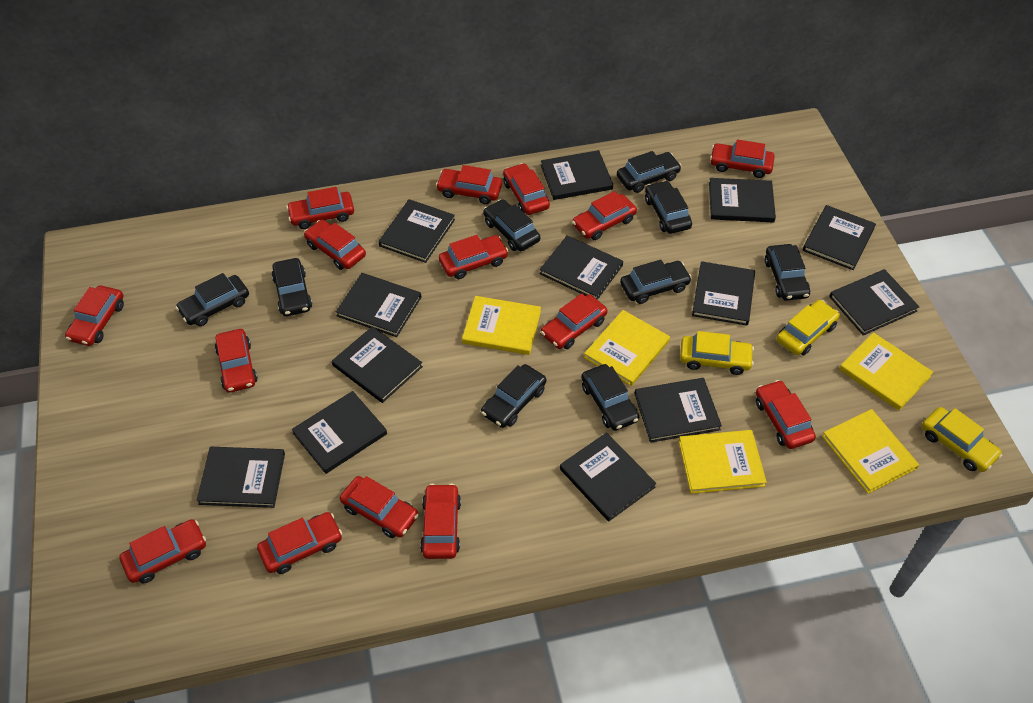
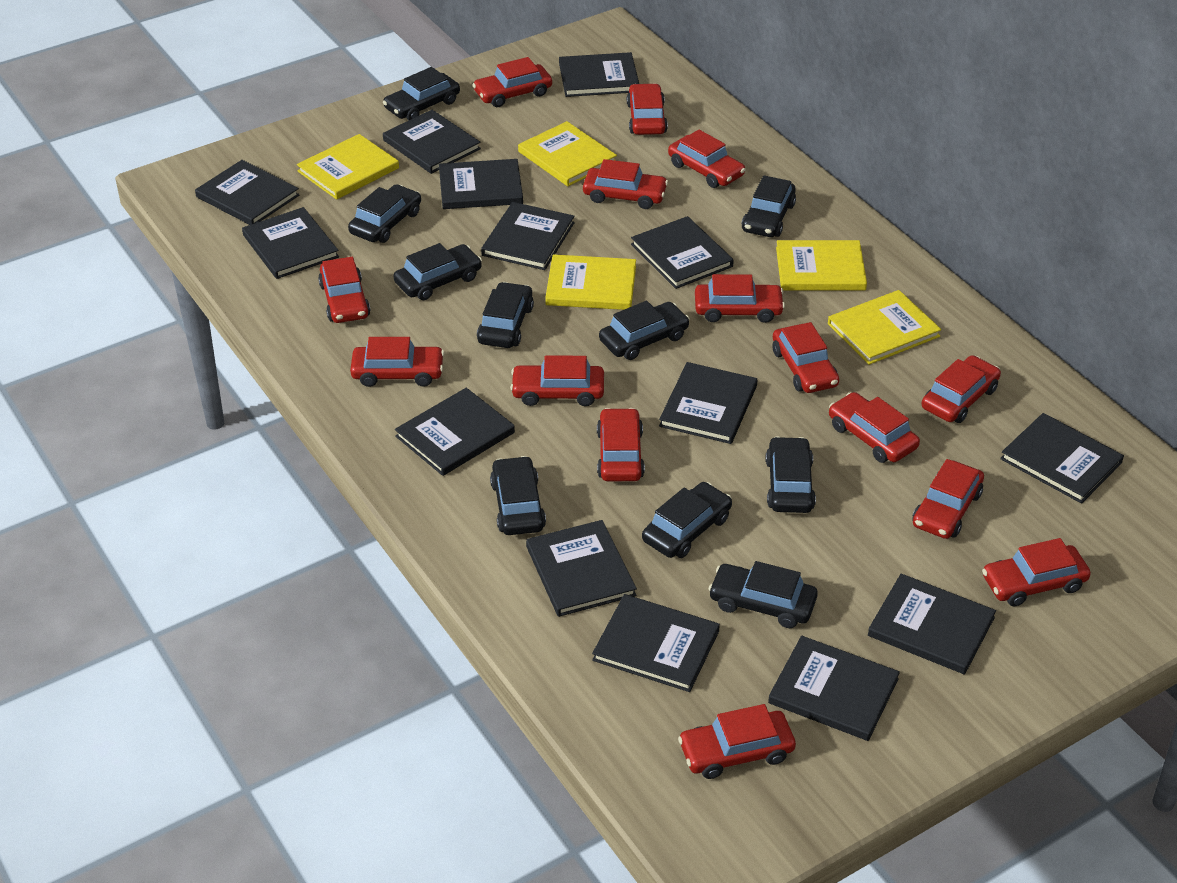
black book: 13 -> 14
black car: 9 -> 10
yellow car: 3 -> 0

